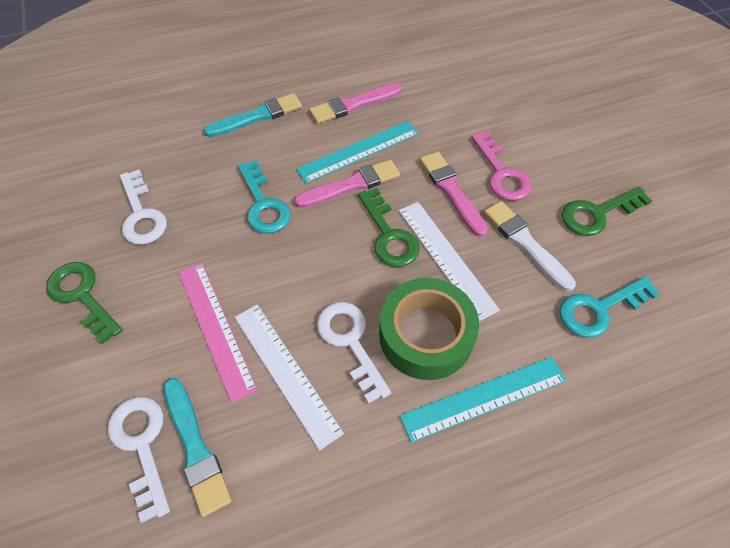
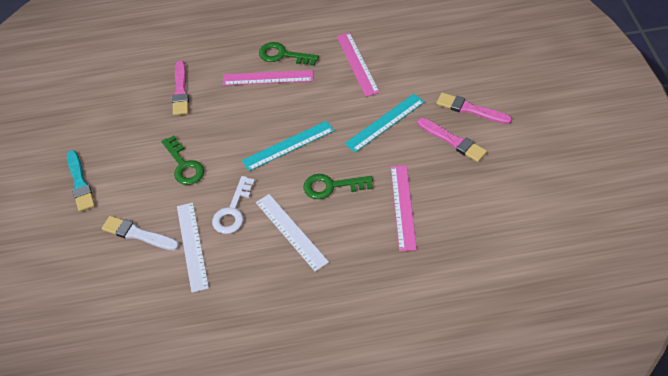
green tape: 1 -> 0
pink key: 1 -> 0
pink ruler: 1 -> 3
turquoise brush: 2 -> 1
turquoise key: 2 -> 0
white key: 3 -> 1

